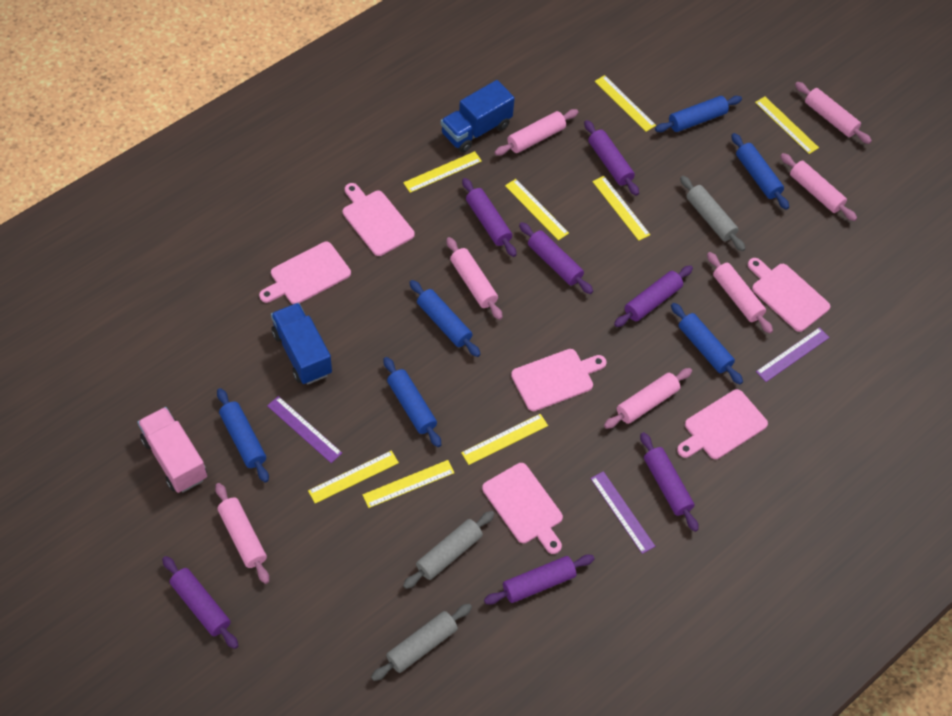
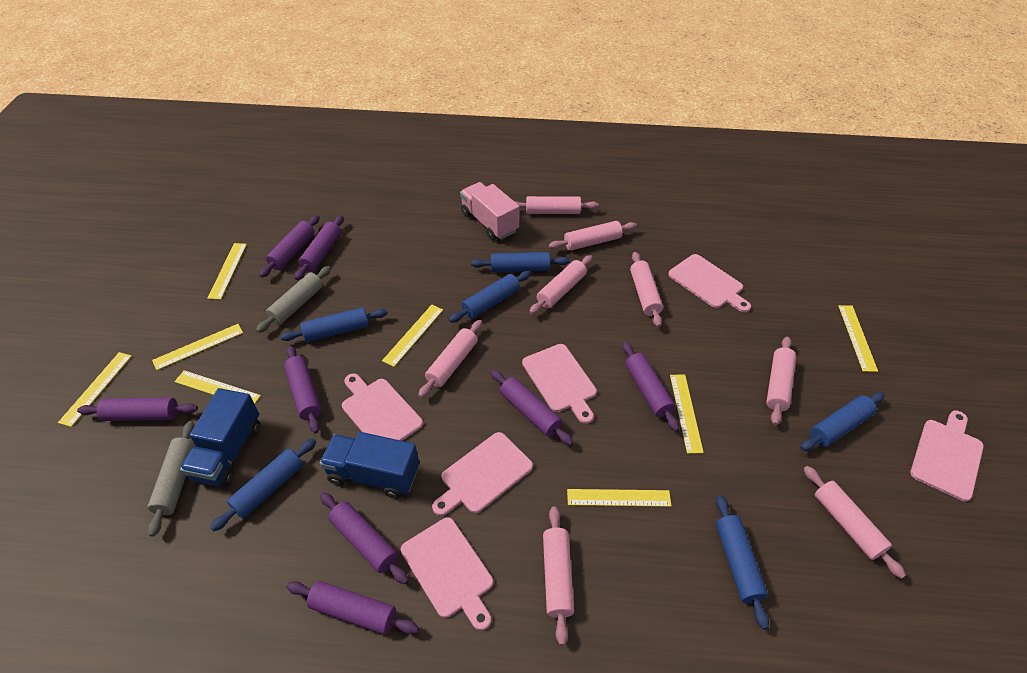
grey rolling pin: 3 -> 2
pink rolling pin: 7 -> 8
purple rolling pin: 7 -> 8
purple ruler: 3 -> 0

